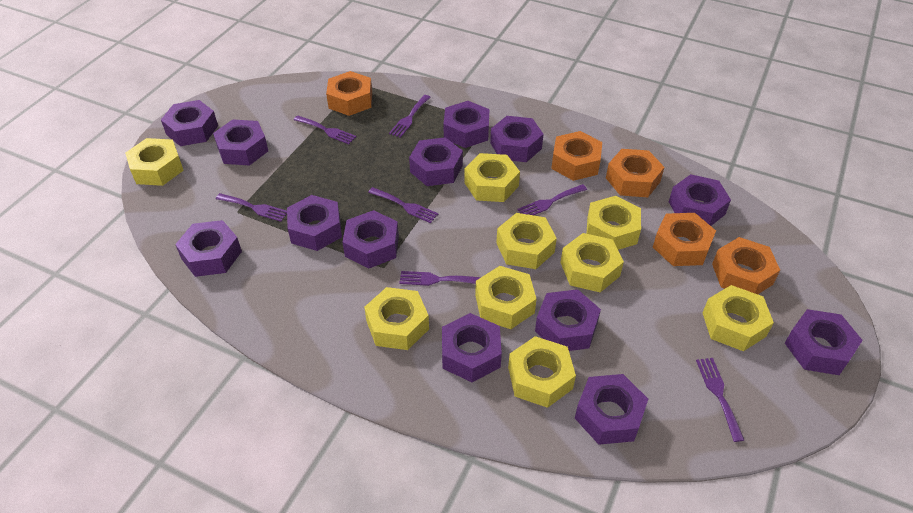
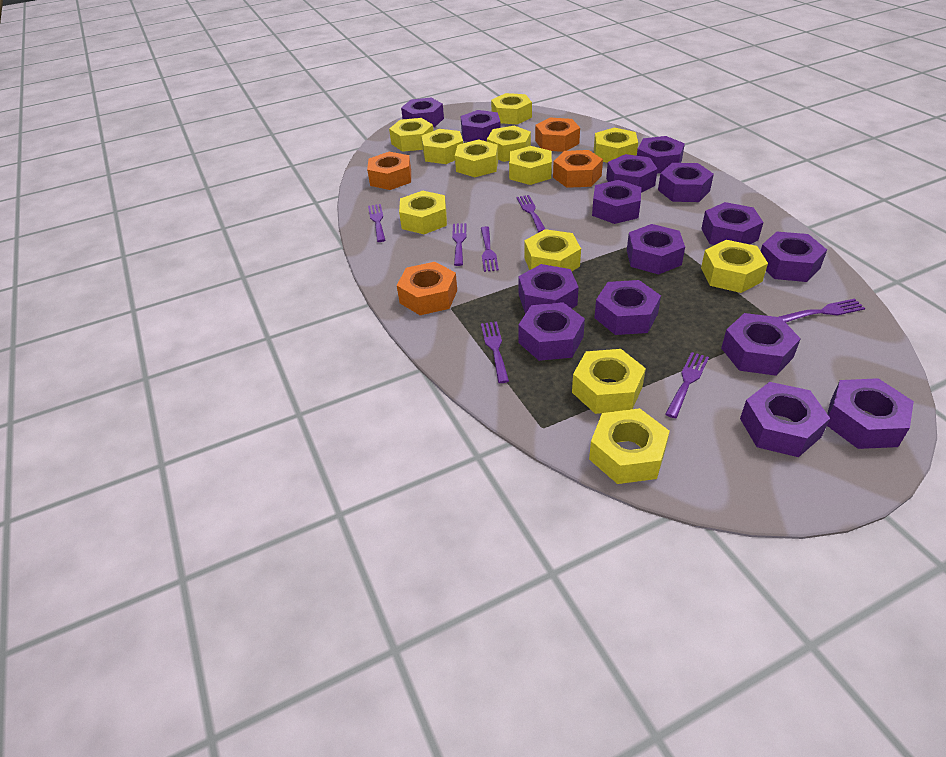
orange nut: 5 -> 4
purple nut: 13 -> 15
yellow nut: 9 -> 12

